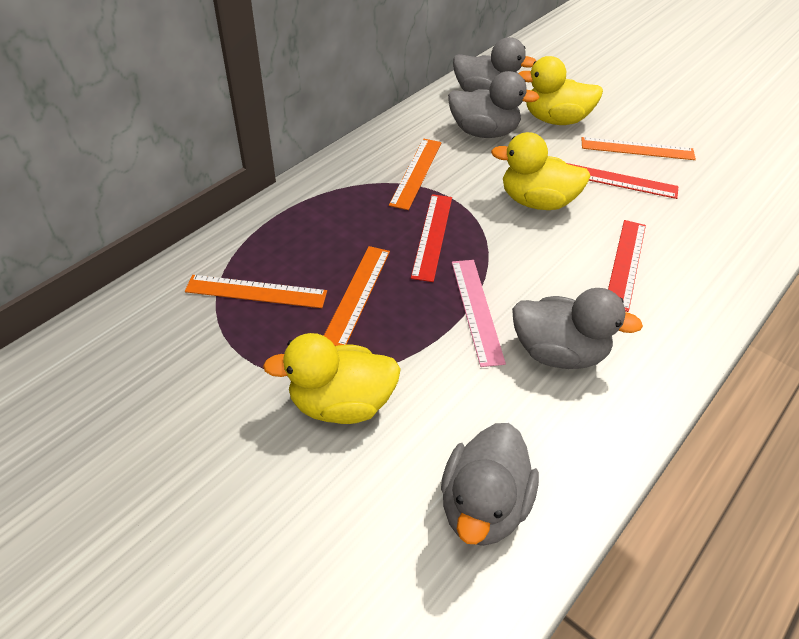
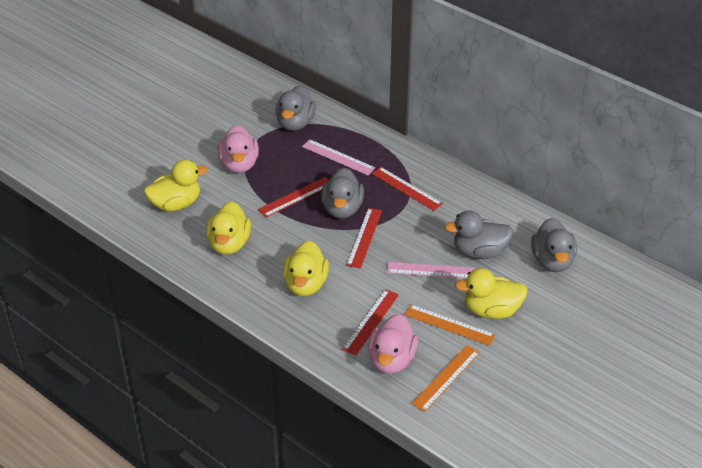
orange ruler: 4 -> 2
pink duck: 0 -> 2
pink ruler: 1 -> 2
red ruler: 3 -> 4
yellow duck: 3 -> 4

